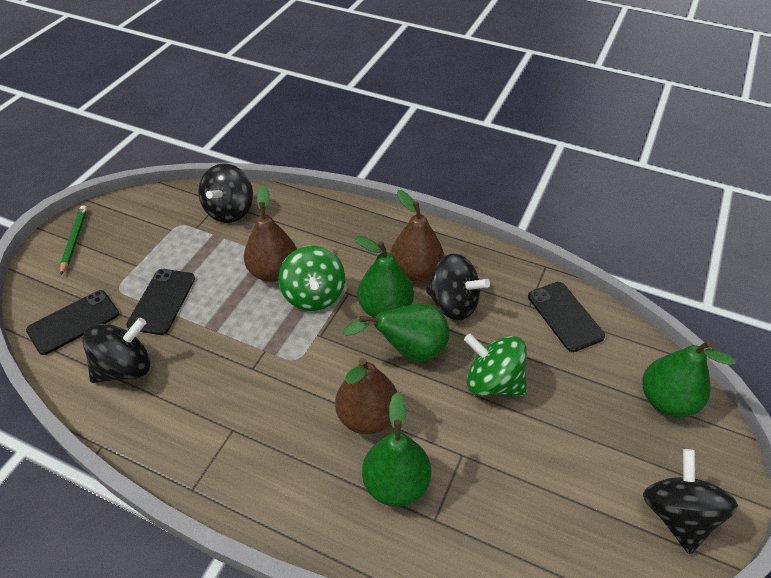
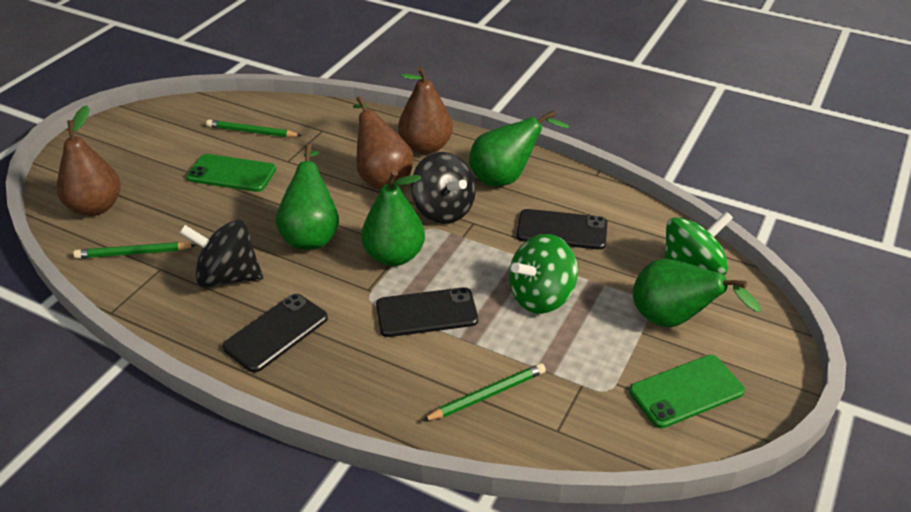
black spinning top: 4 -> 2
green pencil: 1 -> 3
green phone: 0 -> 2

